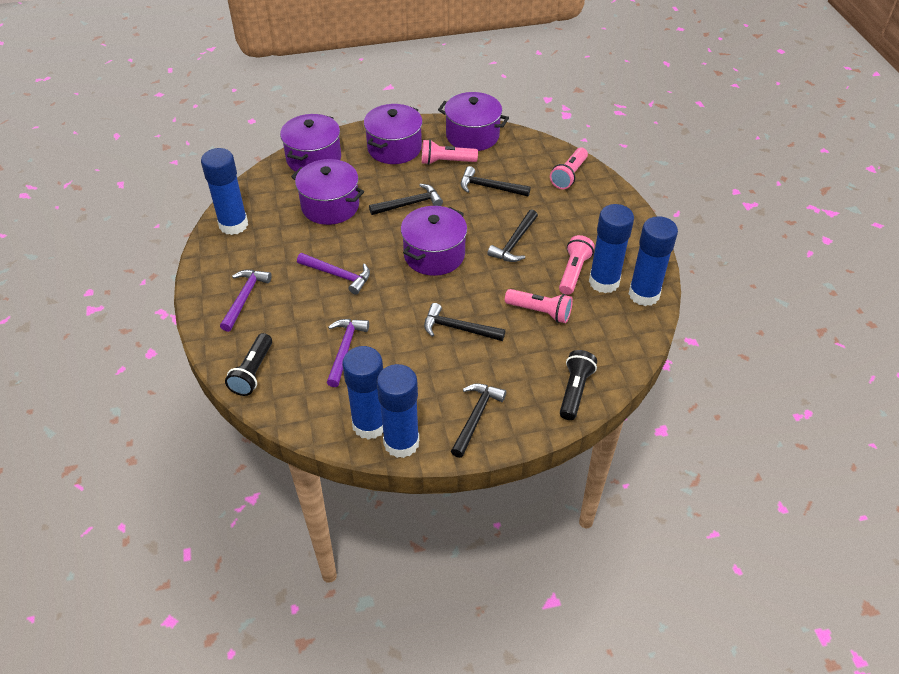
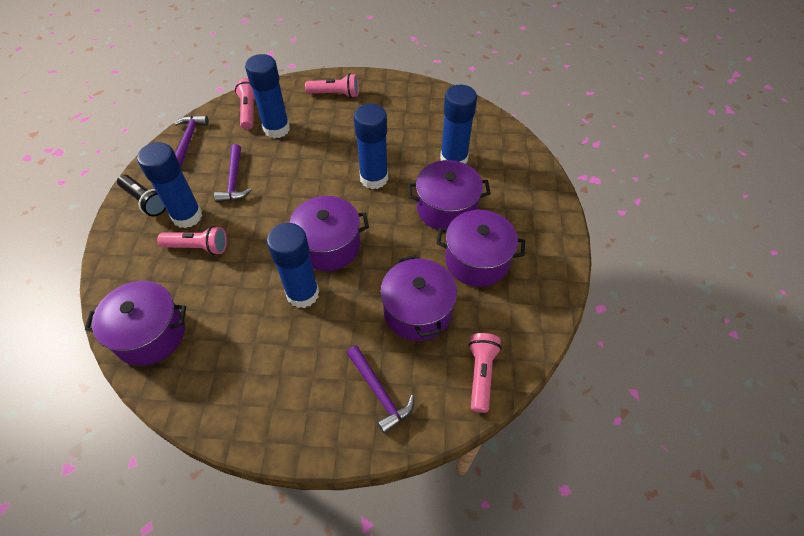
black flashlight: 2 -> 1
black hammer: 5 -> 0

